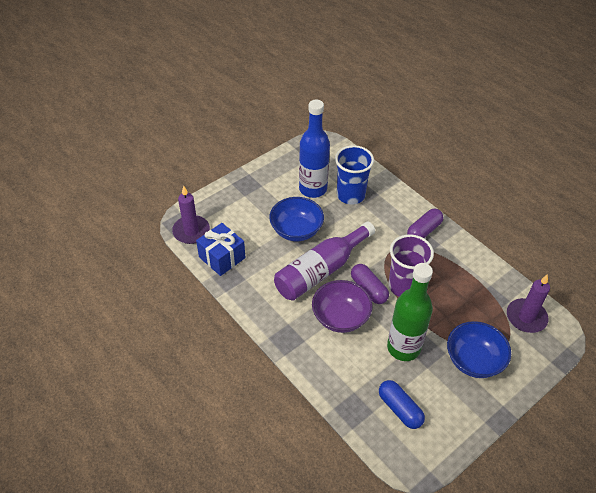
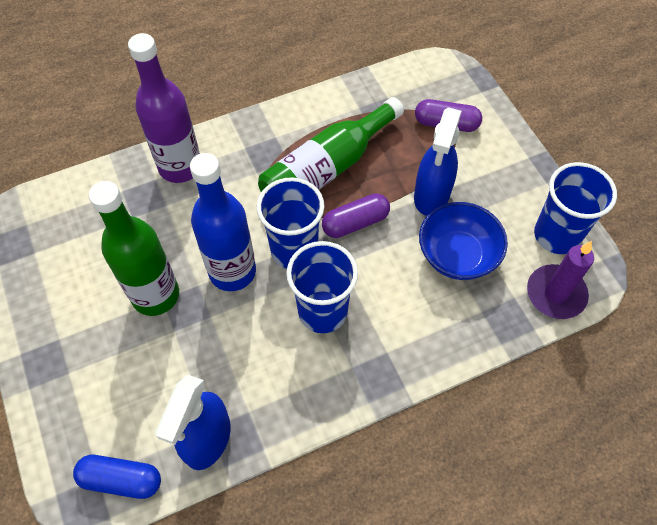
blue bowl: 2 -> 1
blue cup: 1 -> 3
blue gift: 1 -> 0
blue spray bottle: 0 -> 2
green bottle: 1 -> 2
purple bowl: 1 -> 0
purple candle: 2 -> 1
purple cup: 1 -> 0

